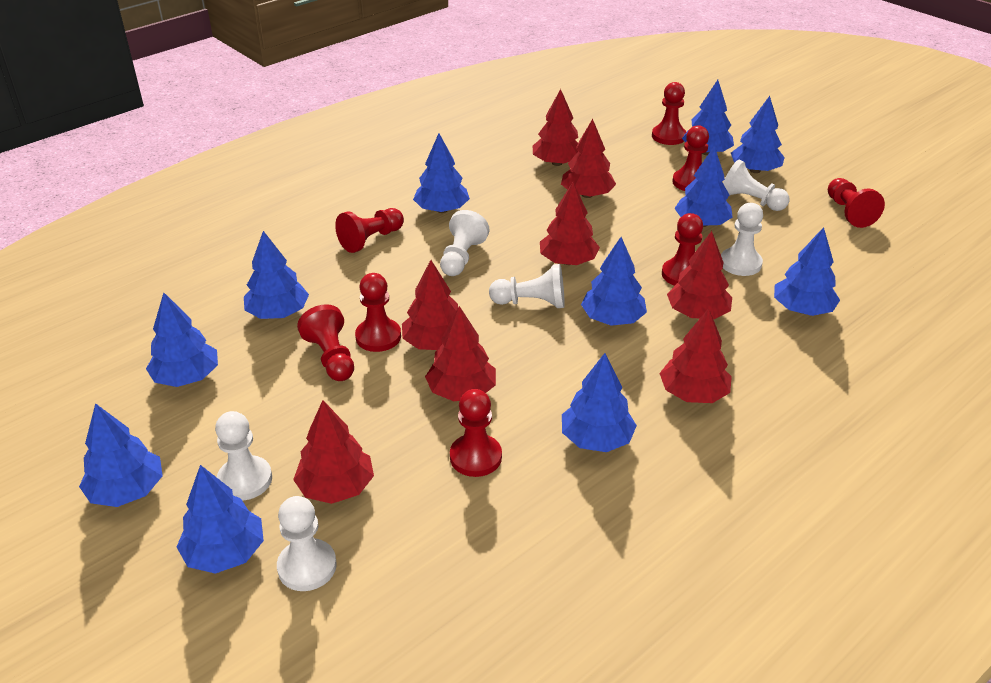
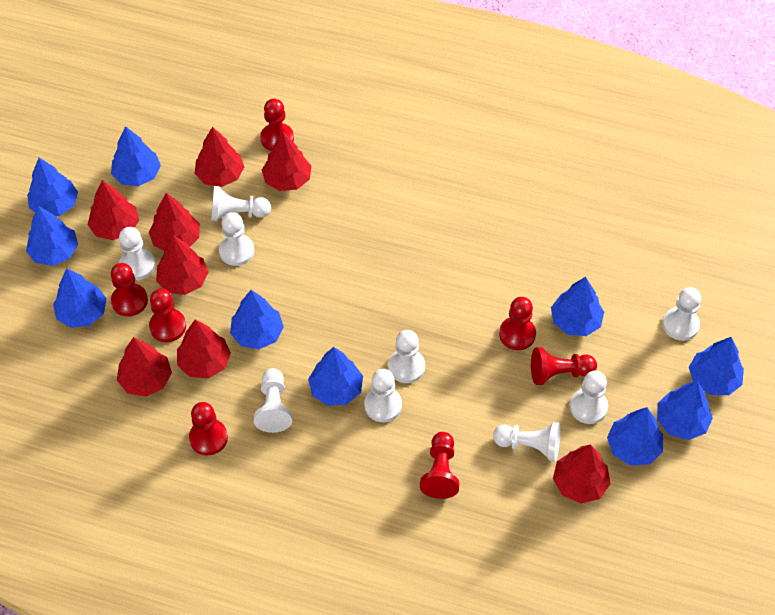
blue tree: 11 -> 10
red pawn: 8 -> 7
white pawn: 6 -> 9

